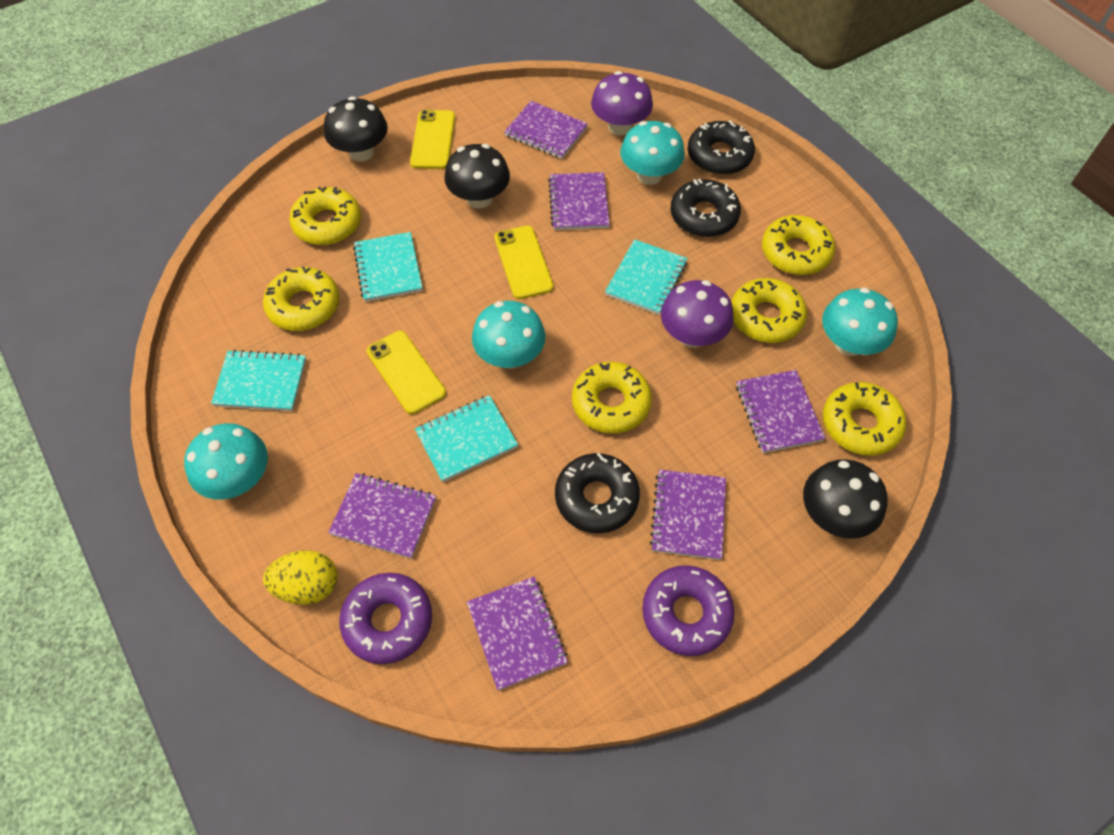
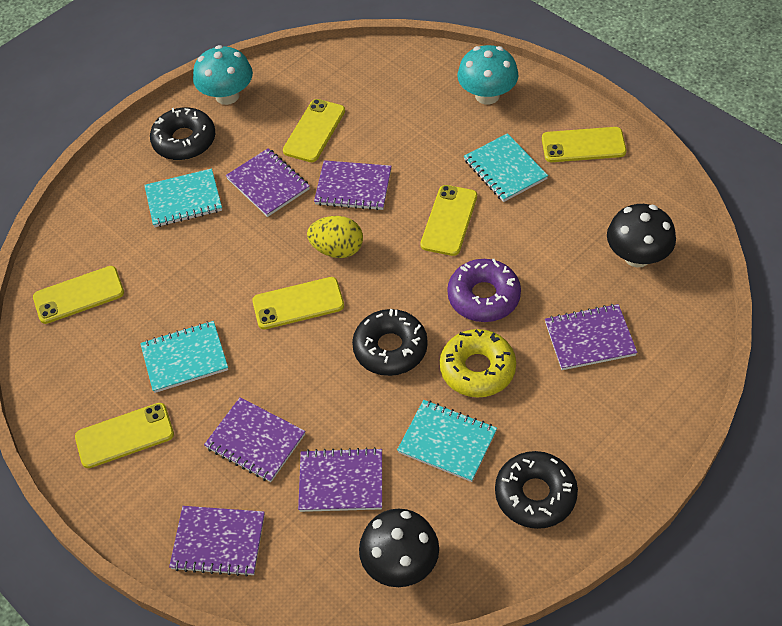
black mushroom: 3 -> 2
purple donut: 2 -> 1
purple mushroom: 2 -> 0
turquoise mushroom: 4 -> 2
yellow donut: 6 -> 1
yellow phone: 3 -> 6

